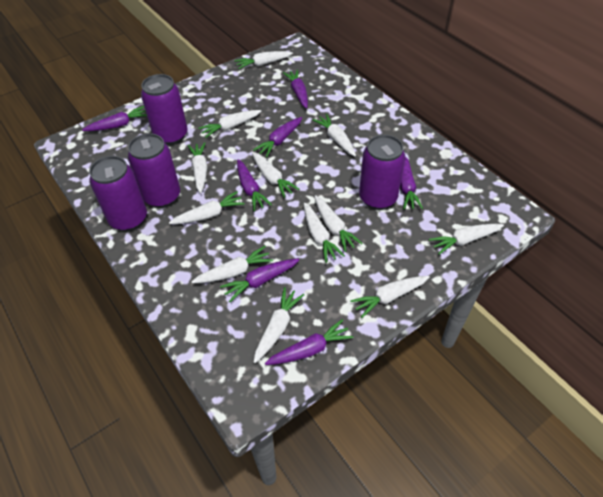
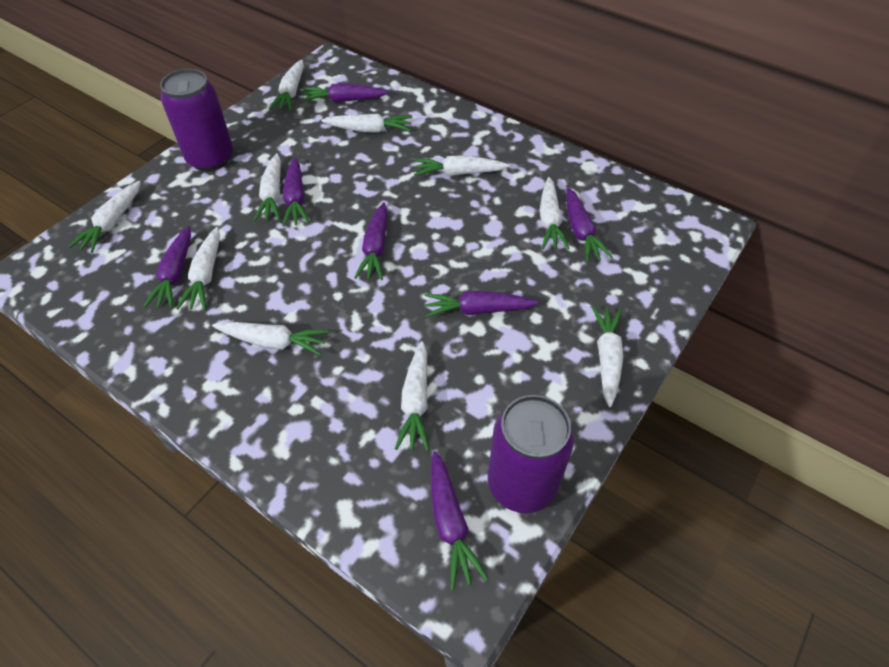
purple can: 4 -> 2
white carrot: 12 -> 10

